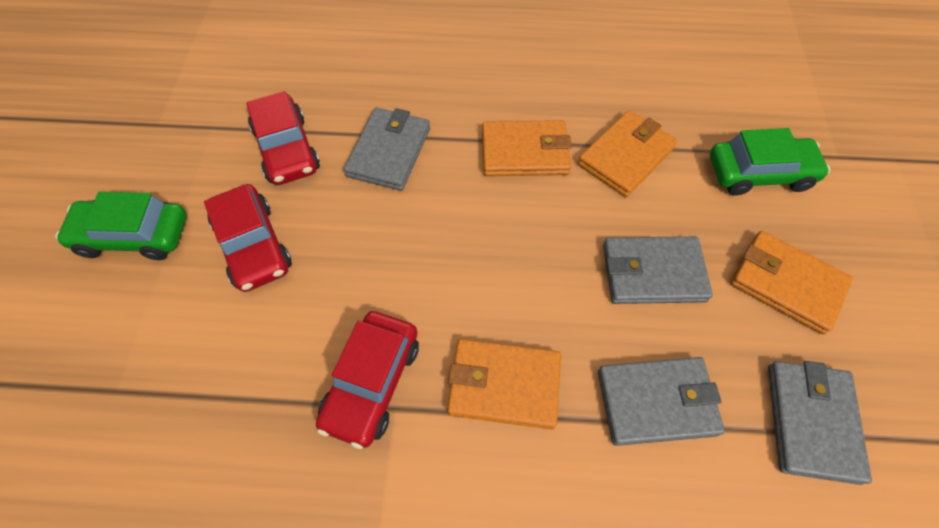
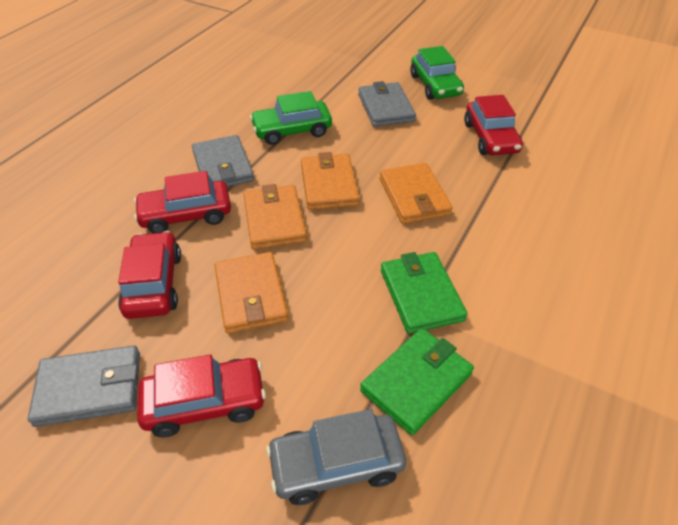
green wallet: 0 -> 2
grey car: 0 -> 1
grey wallet: 4 -> 3
red car: 3 -> 4

